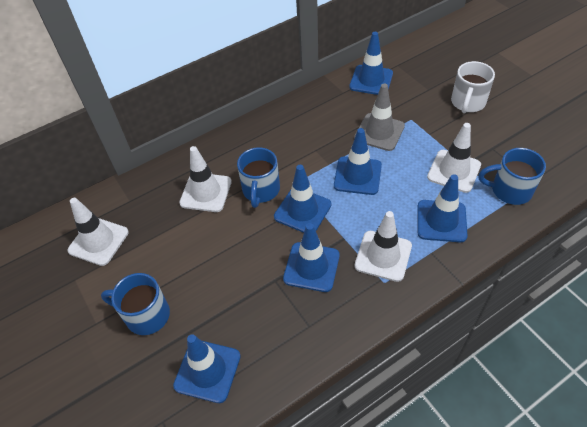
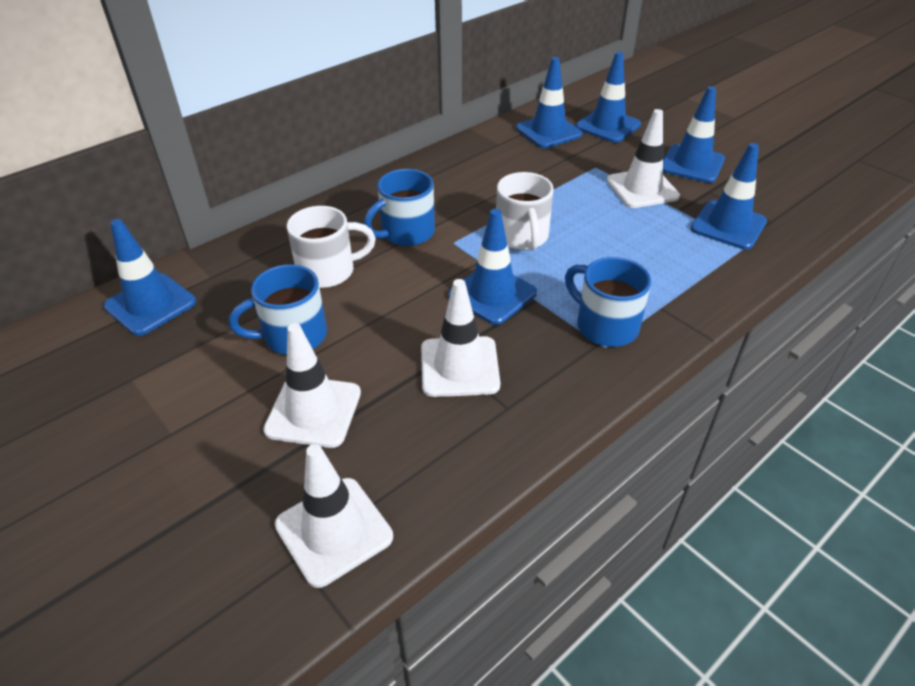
grey traffic cone: 1 -> 0
white mug: 1 -> 2

